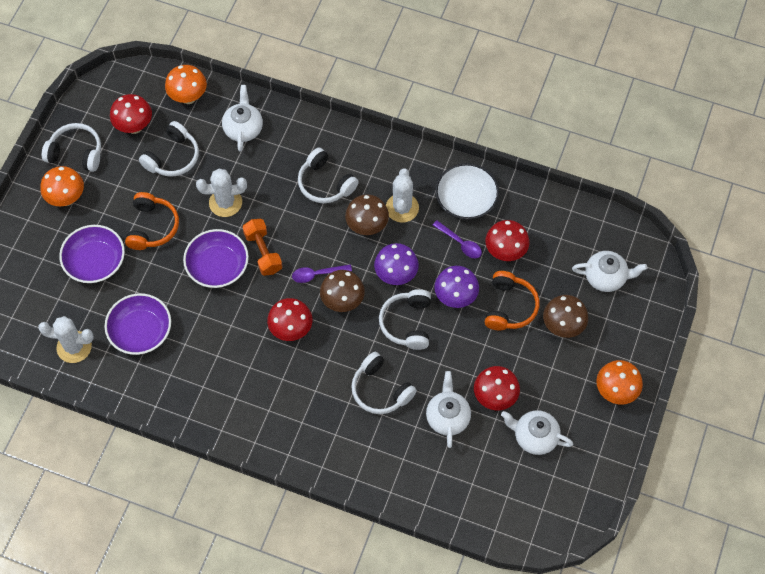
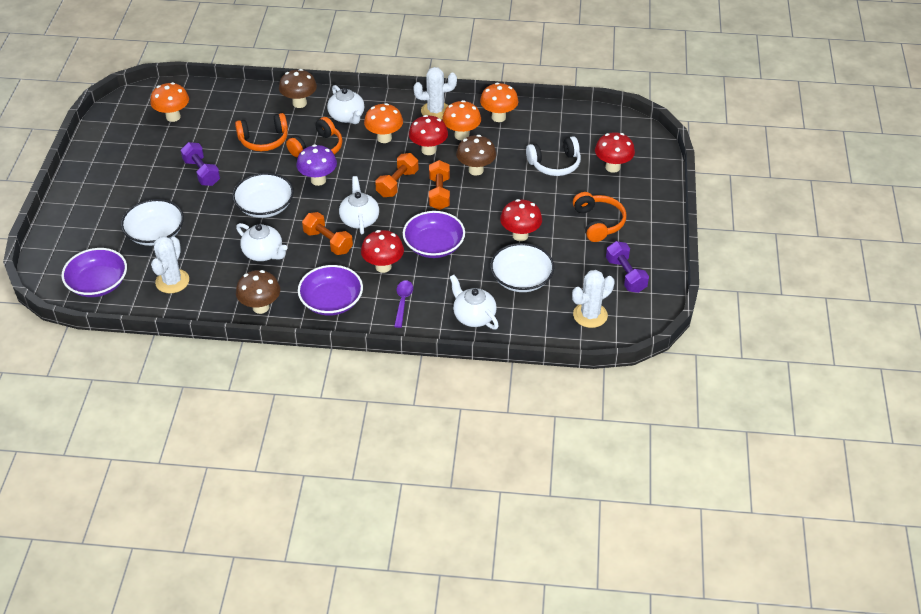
orange dumbbell: 1 -> 3
orange headphones: 2 -> 3
orange mushroom: 3 -> 4
purple dumbbell: 0 -> 2
purple mushroom: 2 -> 1
purple spoon: 2 -> 1
white bowl: 1 -> 3
white headphones: 5 -> 1

